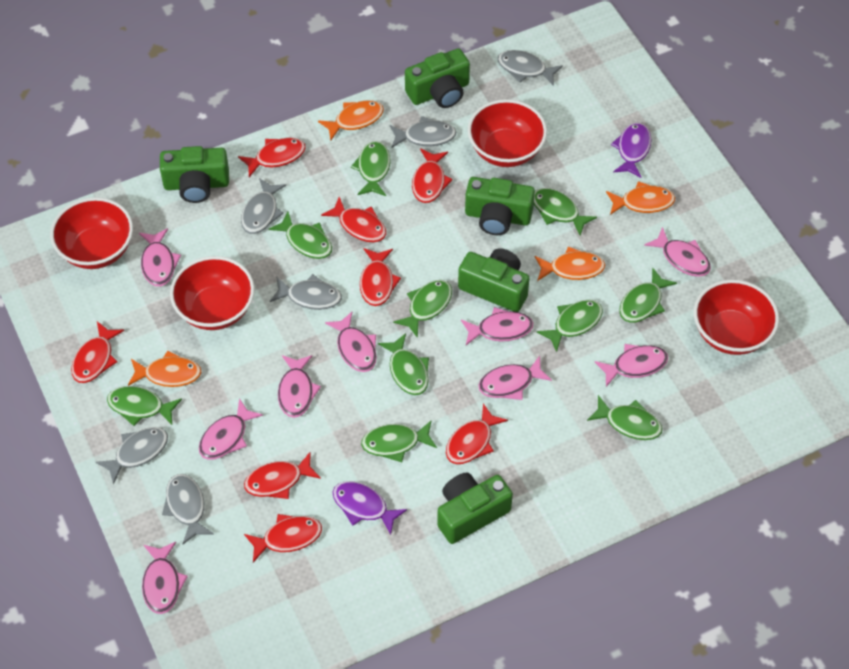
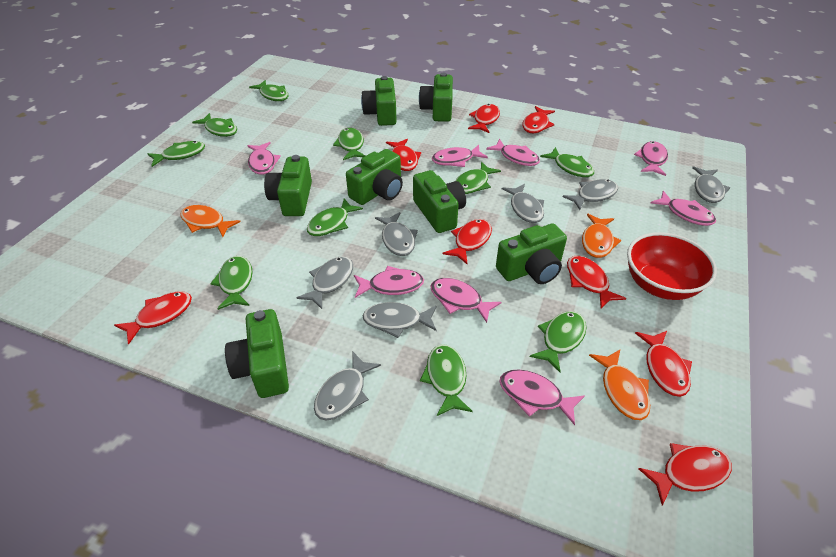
green camera: 5 -> 7
grey fish: 6 -> 7
orange fish: 4 -> 3
pink fish: 9 -> 8
purple fish: 2 -> 0
red bowl: 4 -> 1

